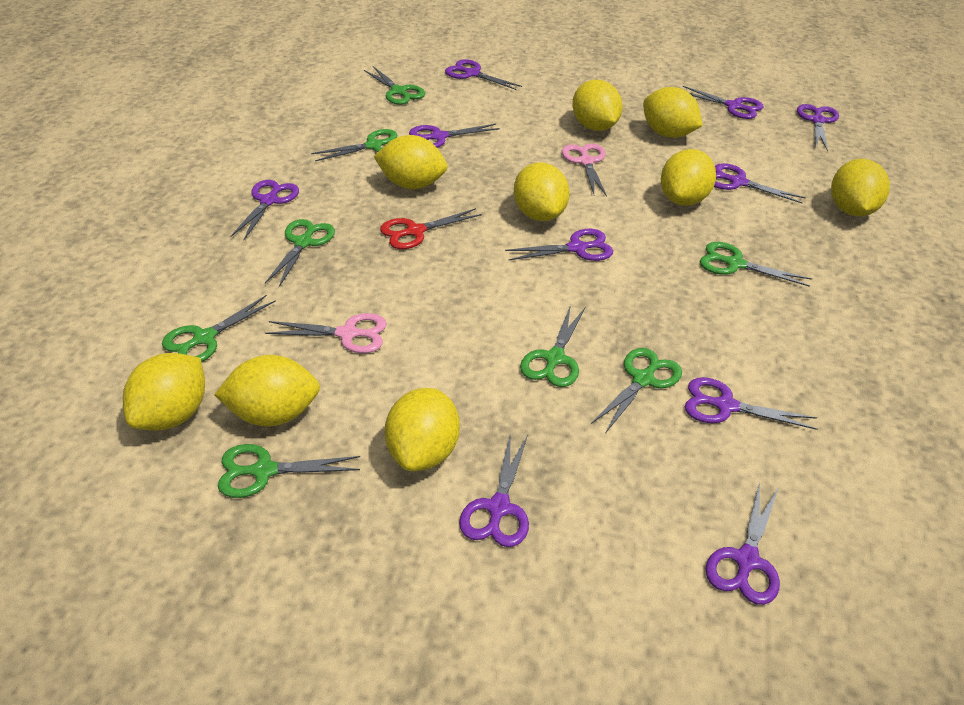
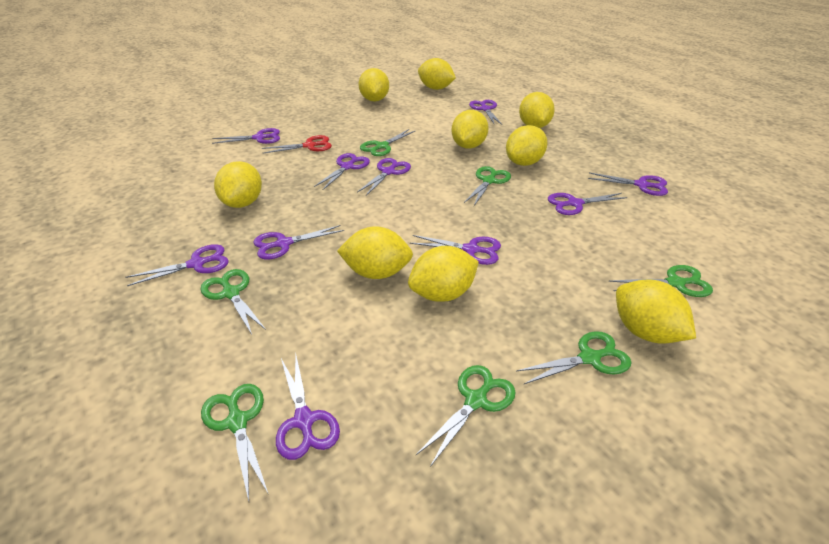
green scissors: 8 -> 7
pink scissors: 2 -> 0

